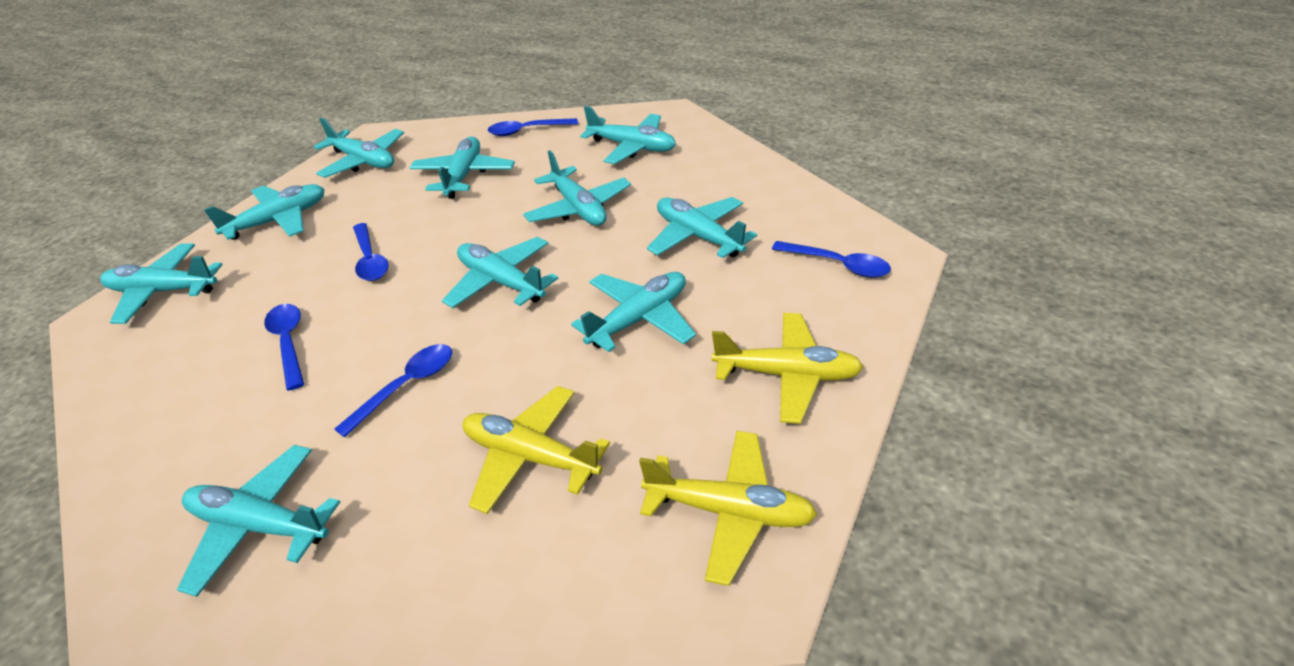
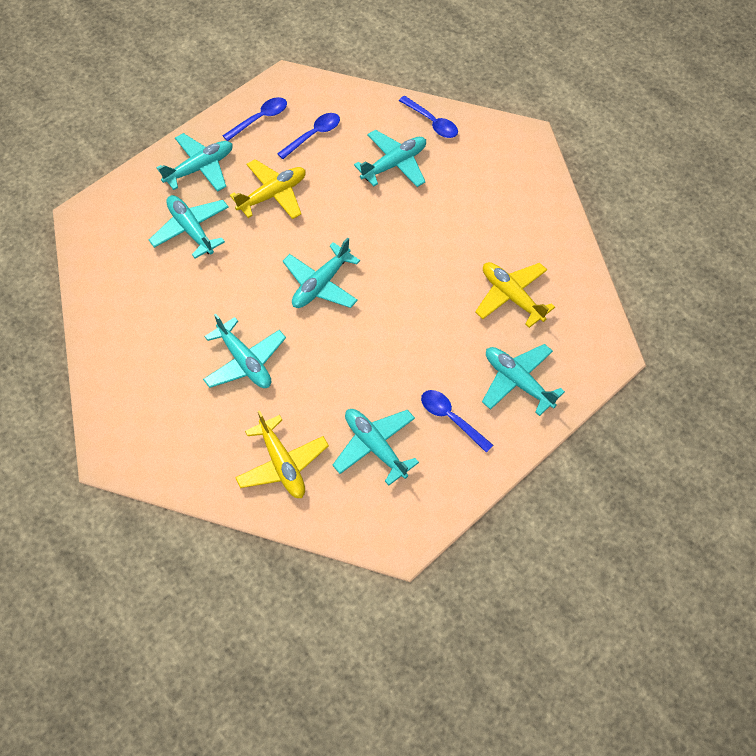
blue spoon: 5 -> 4
turquoise plane: 10 -> 7

